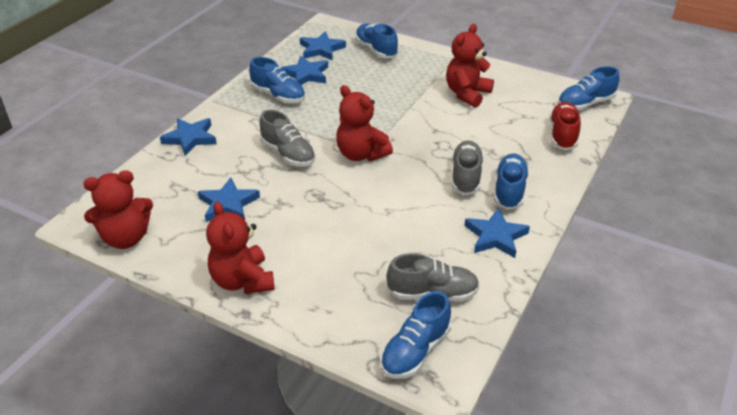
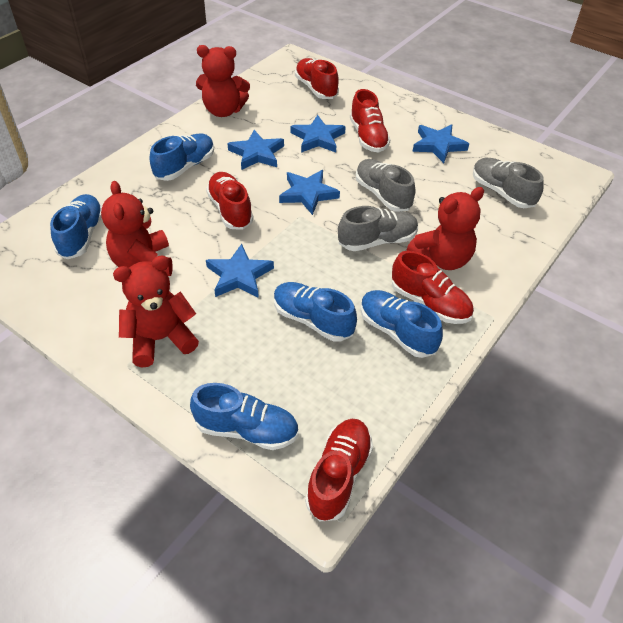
red shoe: 1 -> 5

